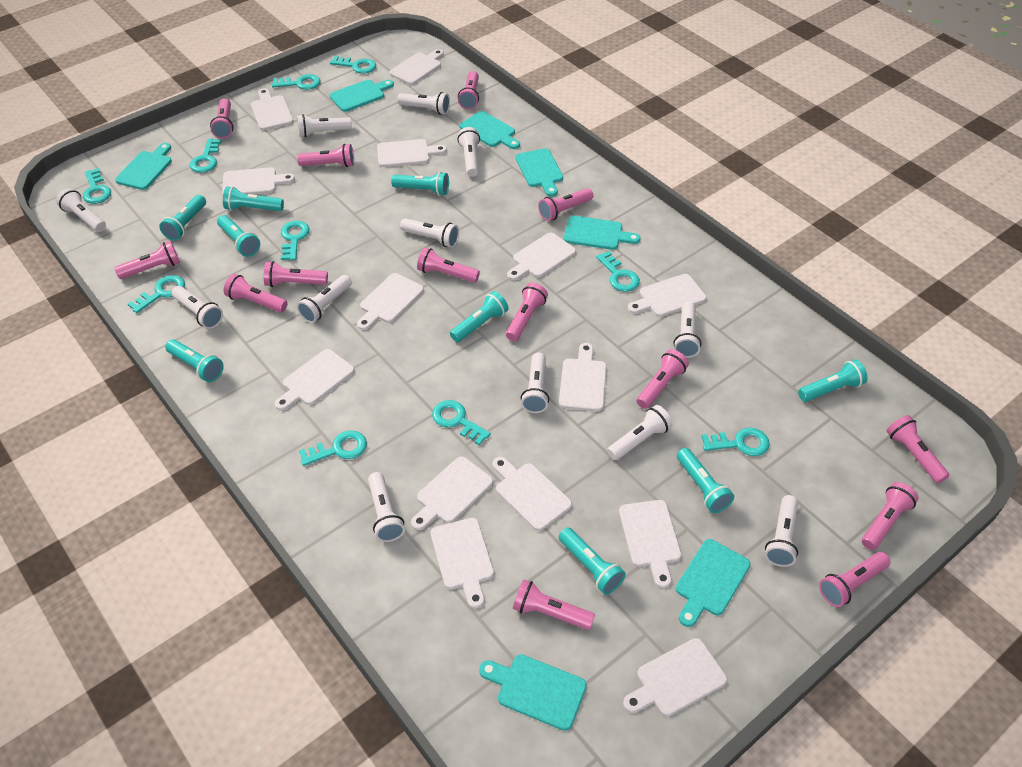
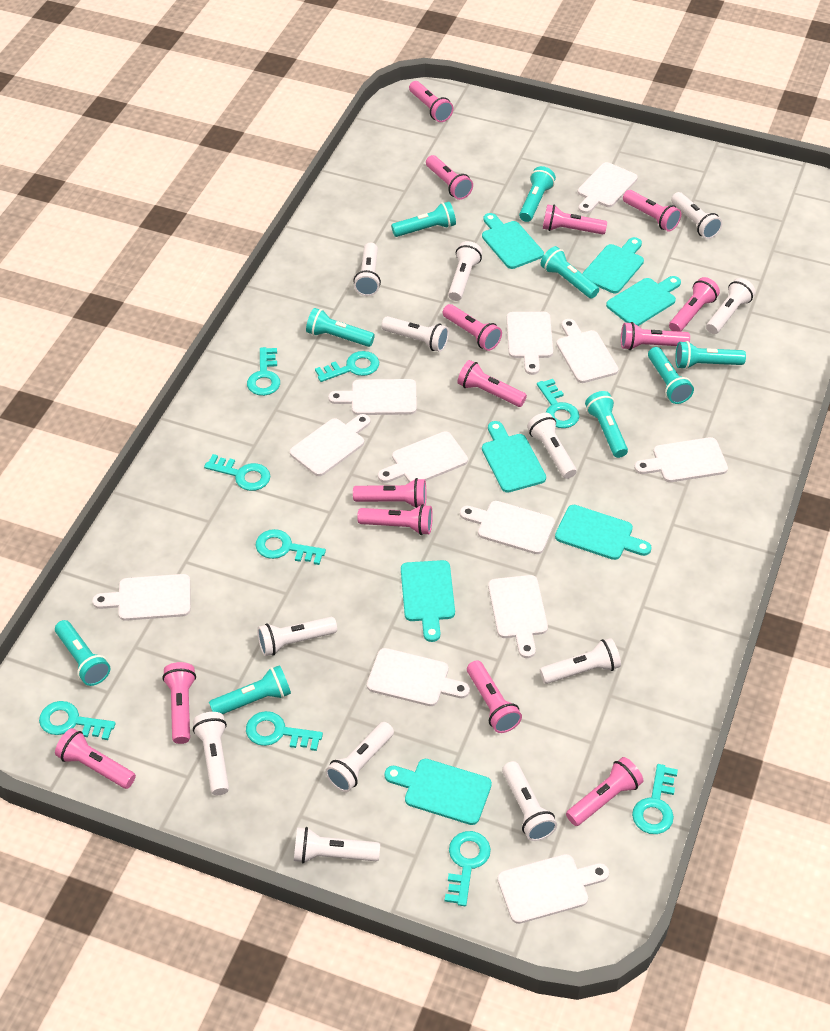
turquoise key: 10 -> 9
white cutting board: 14 -> 12

